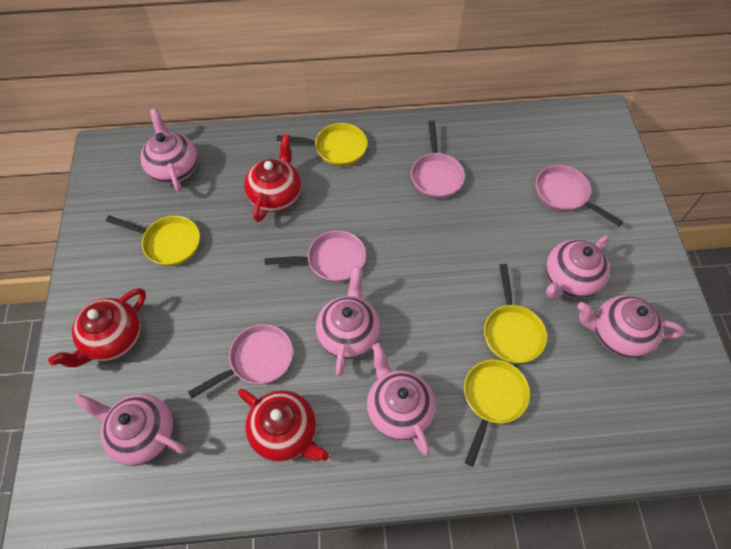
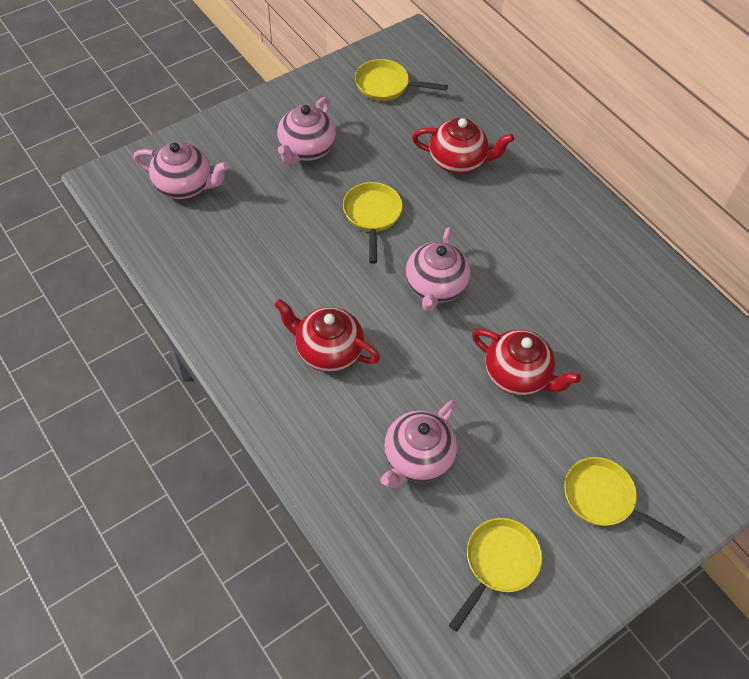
pink pan: 4 -> 0
pink teapot: 6 -> 4

